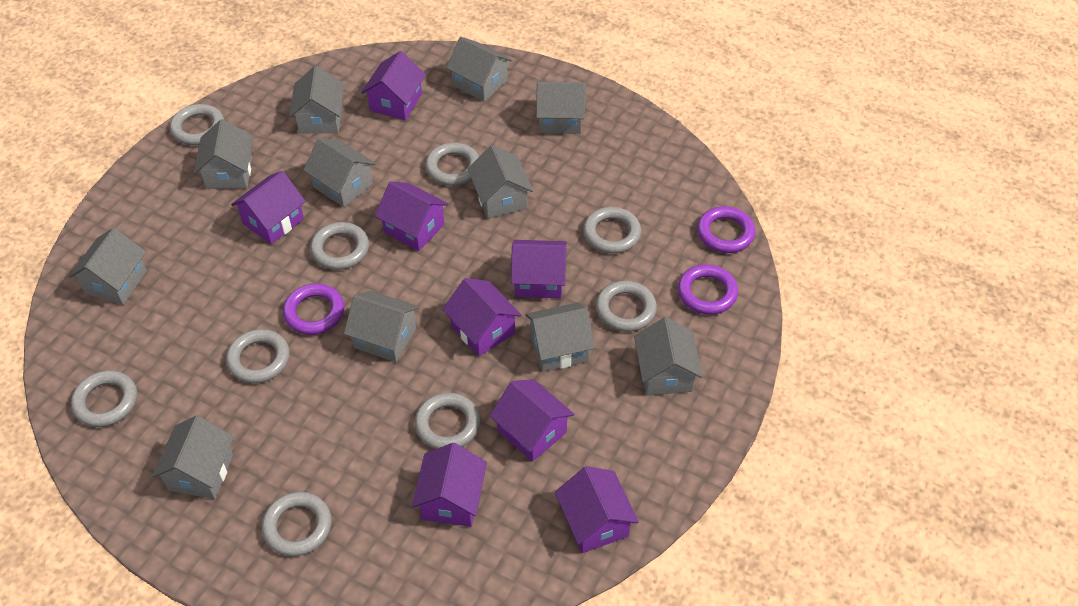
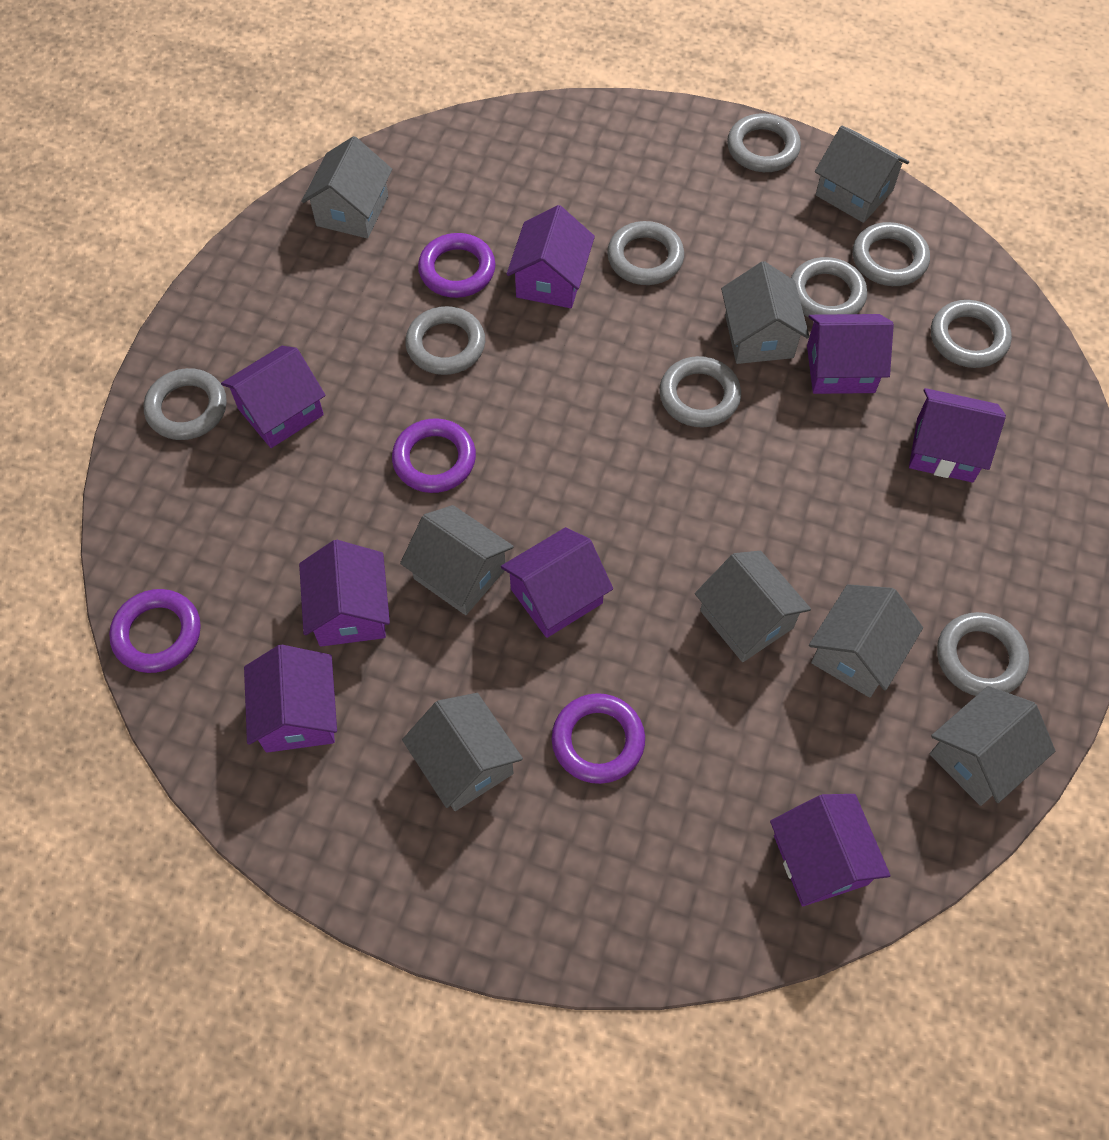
grey house: 11 -> 8
purple ring: 3 -> 4

